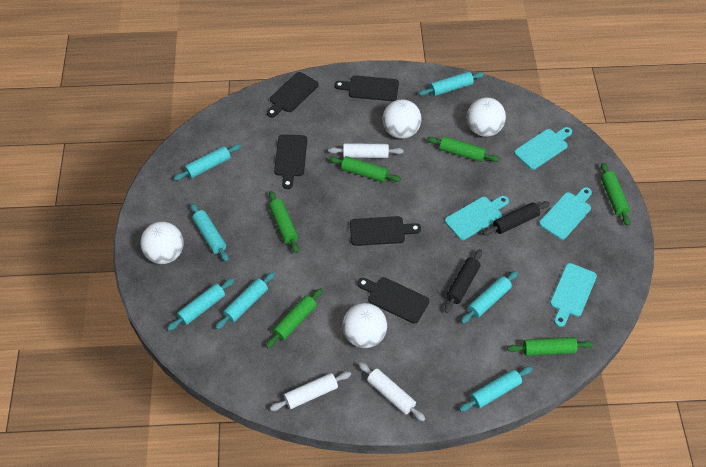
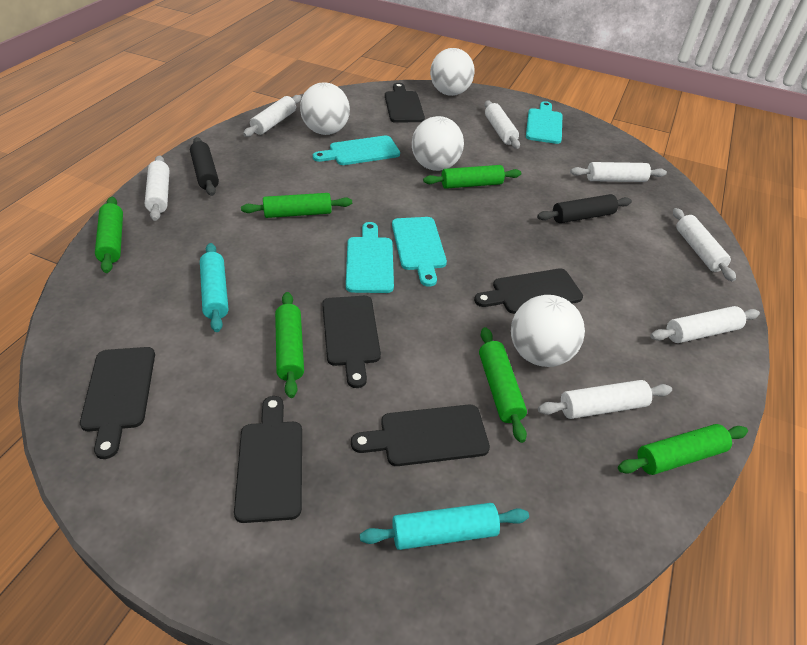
black cutting board: 5 -> 6
turquoise rolling pin: 7 -> 2
white rolling pin: 3 -> 7

